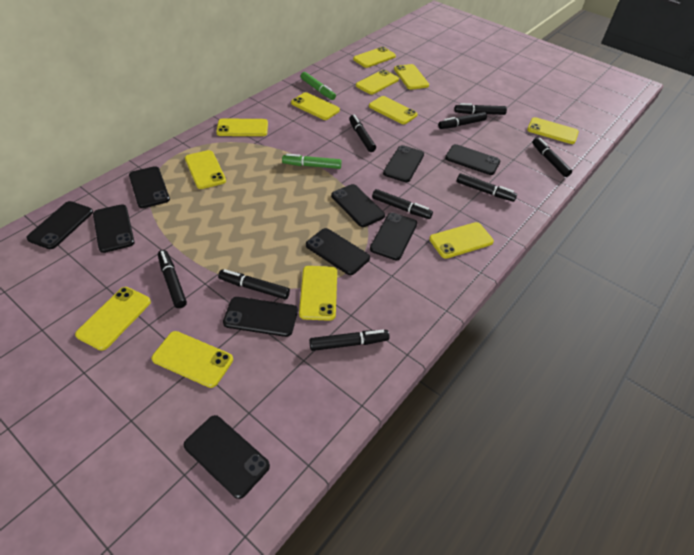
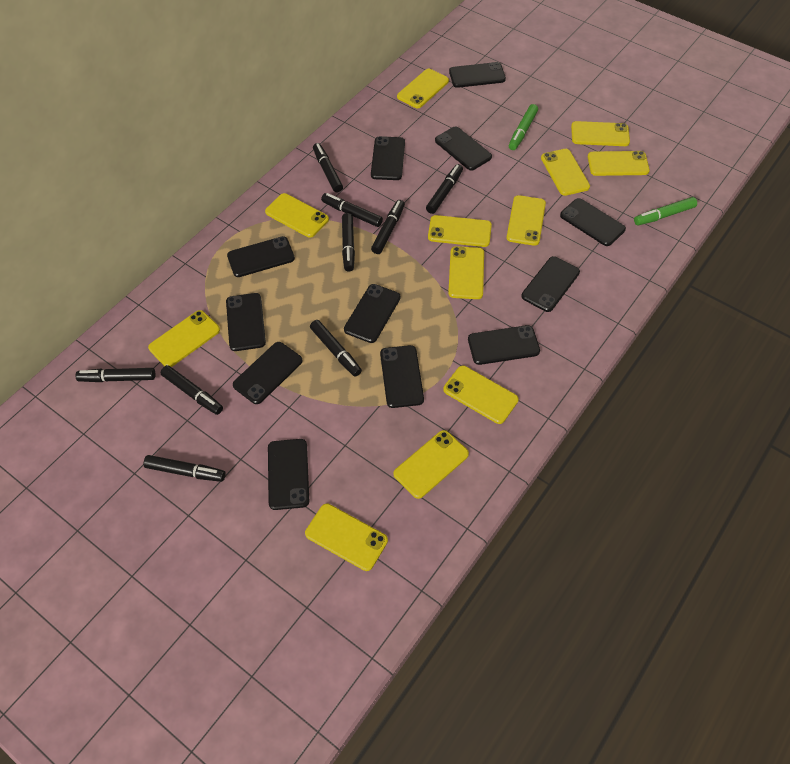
black phone: 10 -> 12

